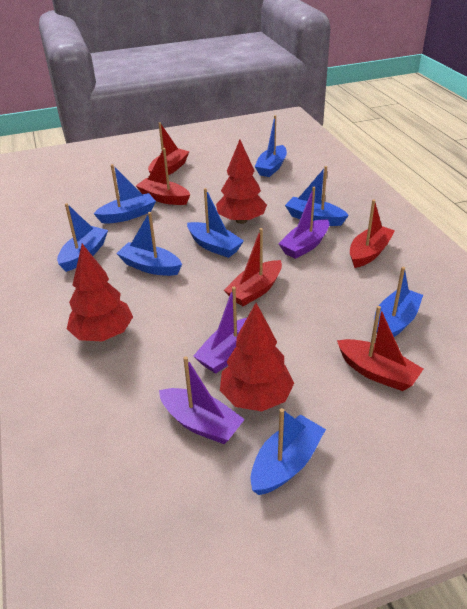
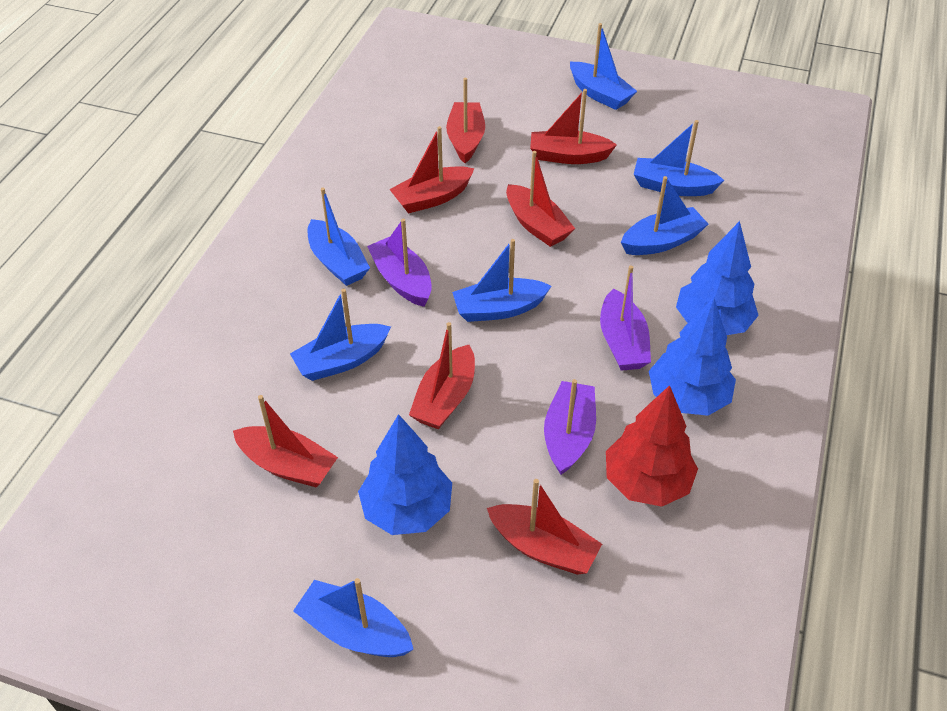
blue boat: 8 -> 7
blue tree: 0 -> 3
red boat: 5 -> 7
red tree: 3 -> 1

